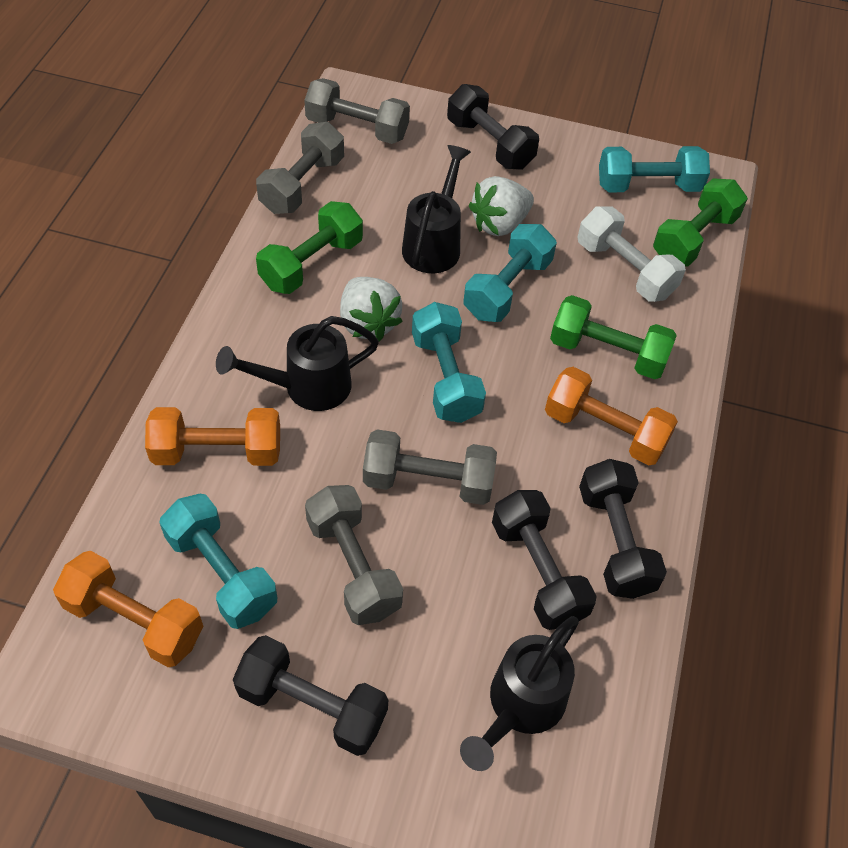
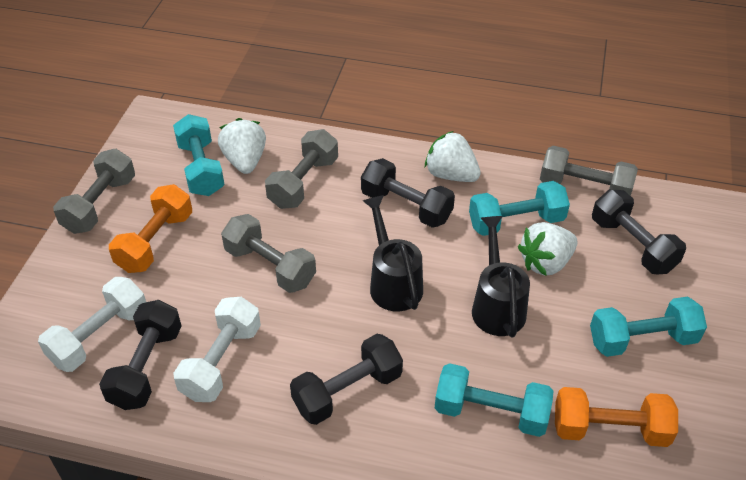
black watering can: 3 -> 2
green dumbbell: 3 -> 0
orange dumbbell: 3 -> 2
white dumbbell: 1 -> 2
white strawberry: 2 -> 3

